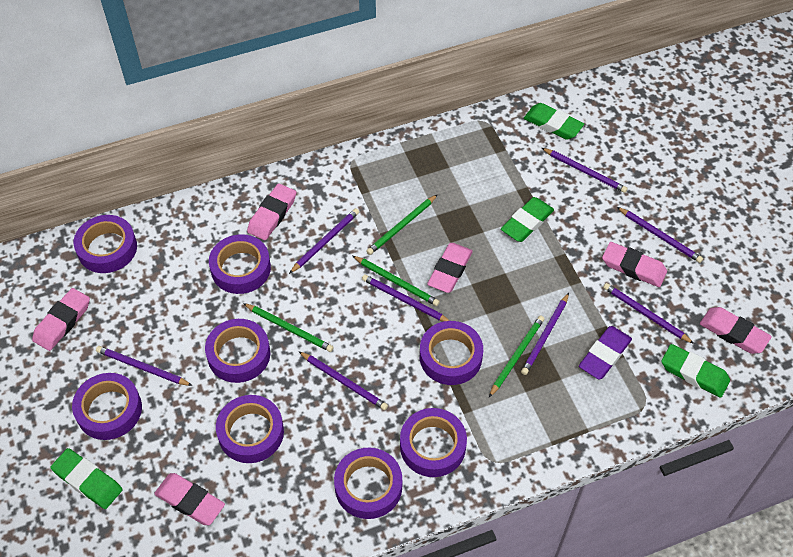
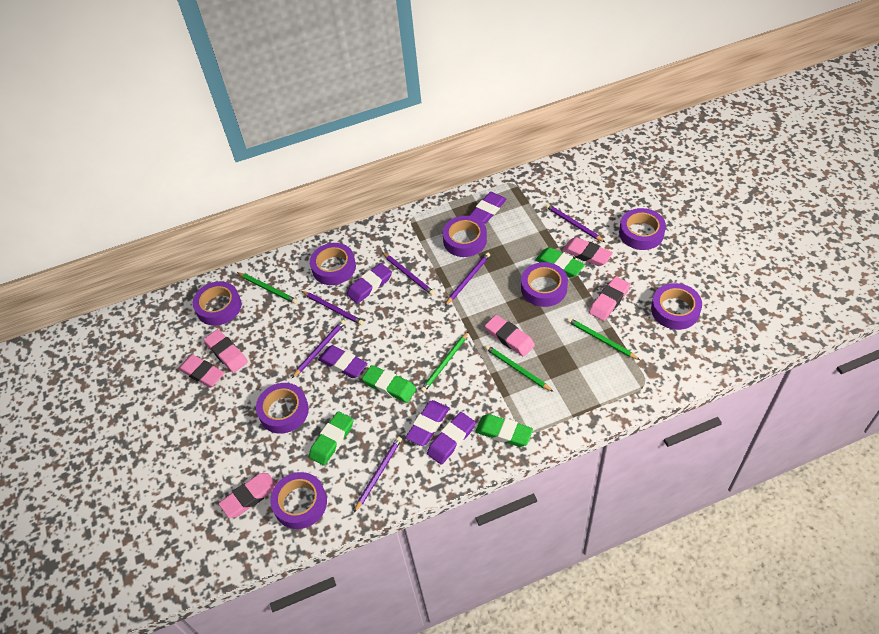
purple eraser: 1 -> 5
purple pencil: 8 -> 6

